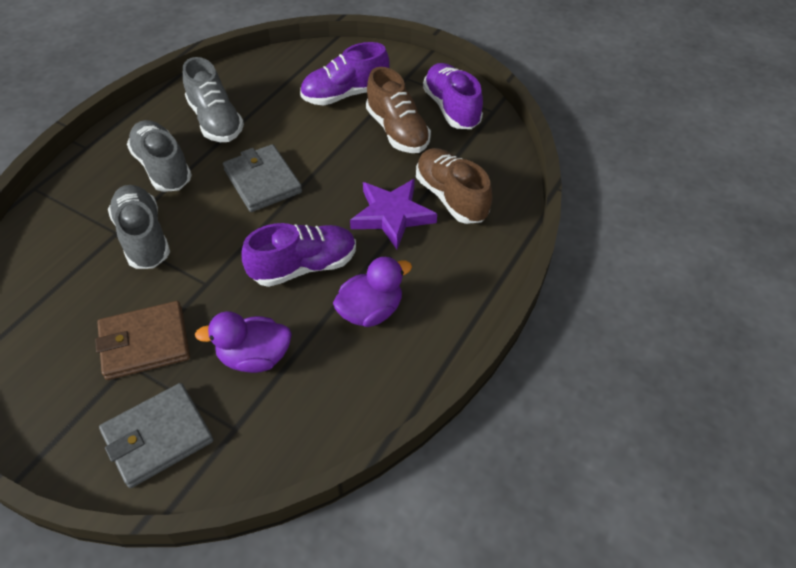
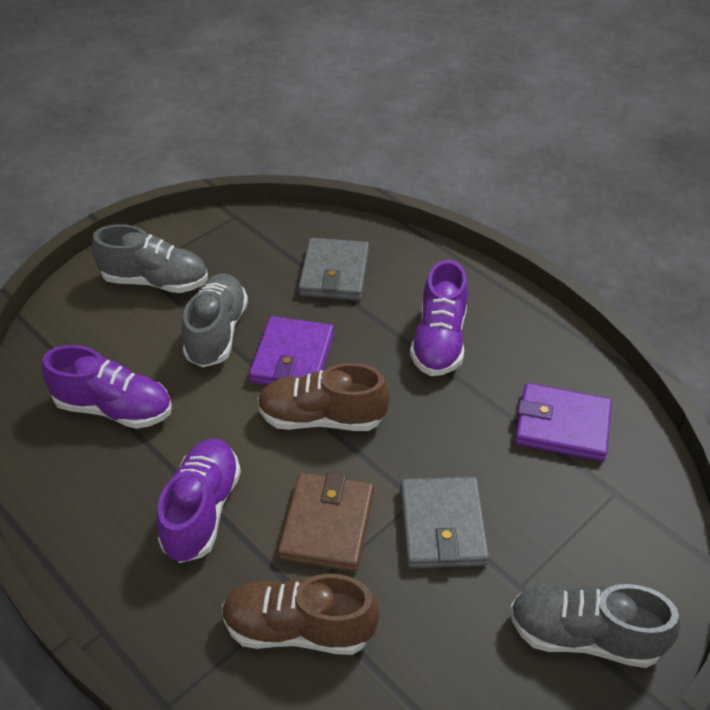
purple duck: 2 -> 0
purple star: 1 -> 0
purple wallet: 0 -> 2

